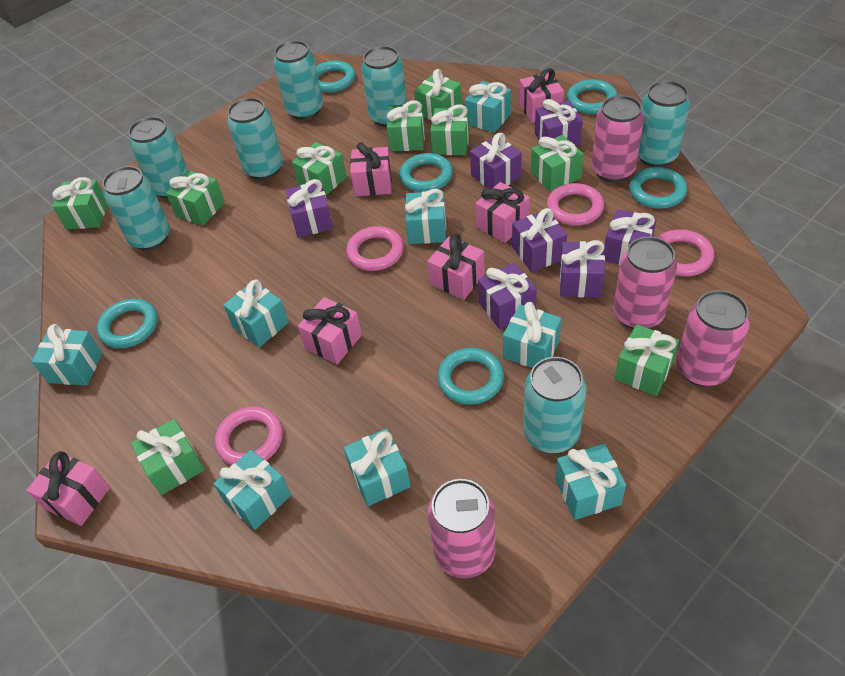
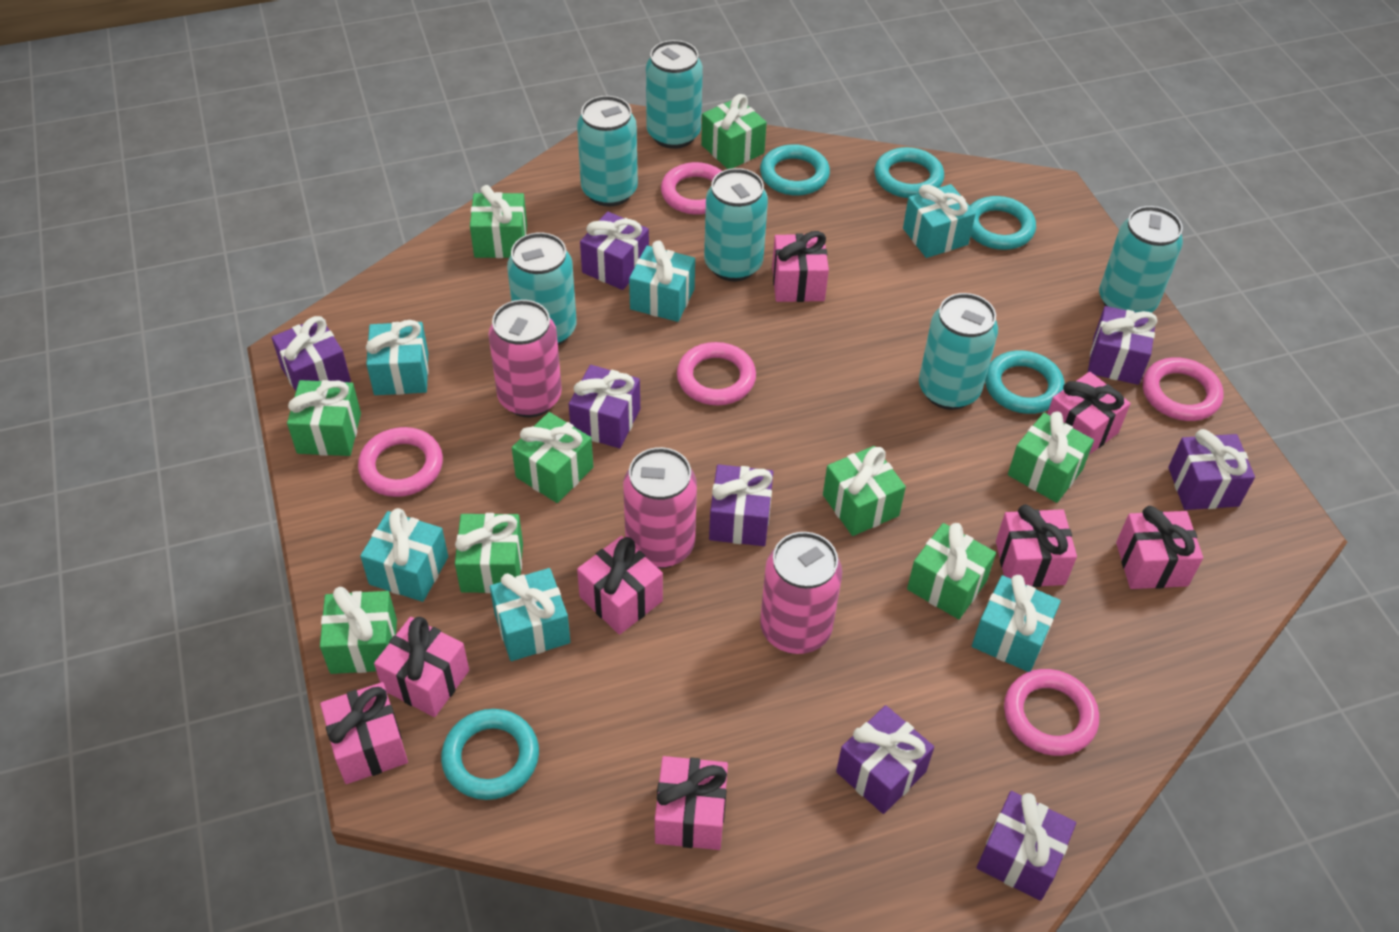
pink can: 4 -> 3
pink gift: 6 -> 8
pink ring: 4 -> 5
purple gift: 7 -> 8
turquoise can: 7 -> 6
turquoise gift: 8 -> 6
turquoise ring: 6 -> 5

